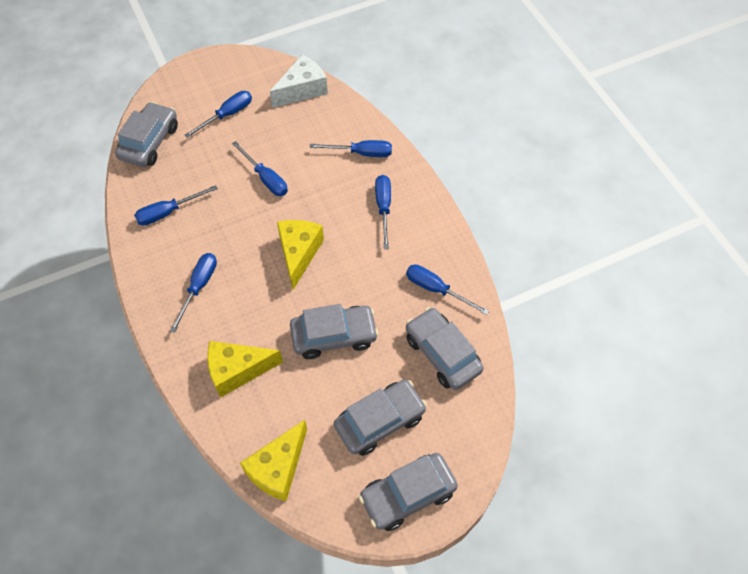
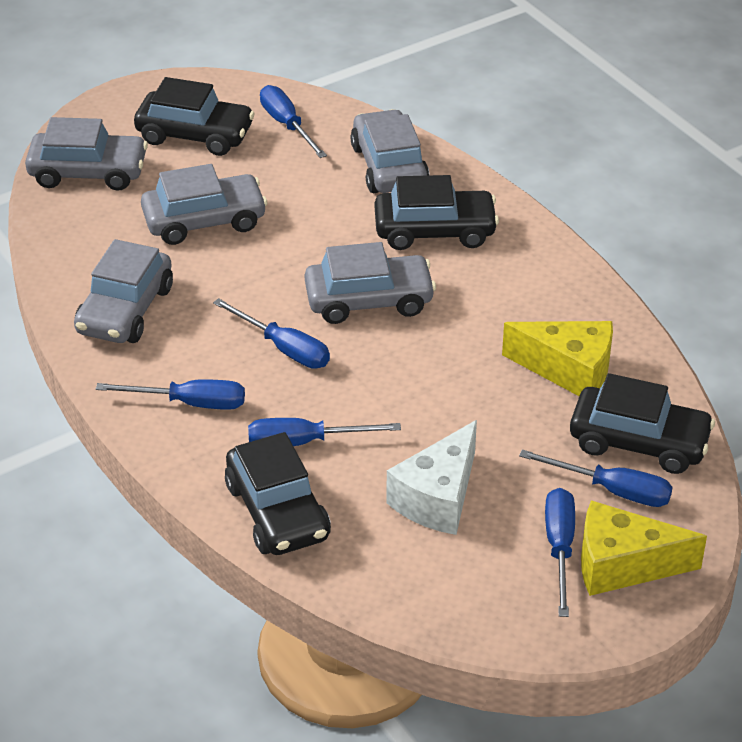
black car: 0 -> 4
blue screwdriver: 7 -> 6
yellow cheese: 3 -> 2

